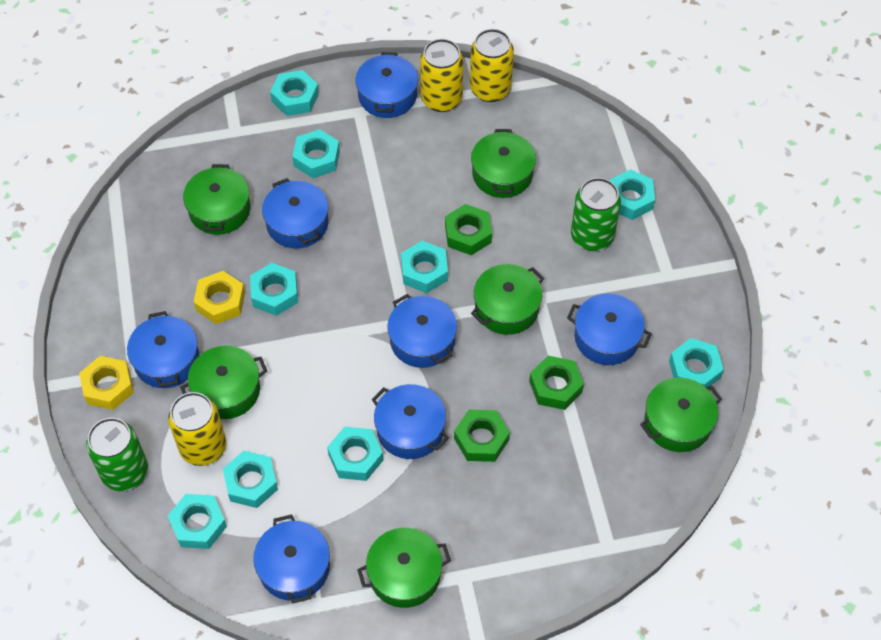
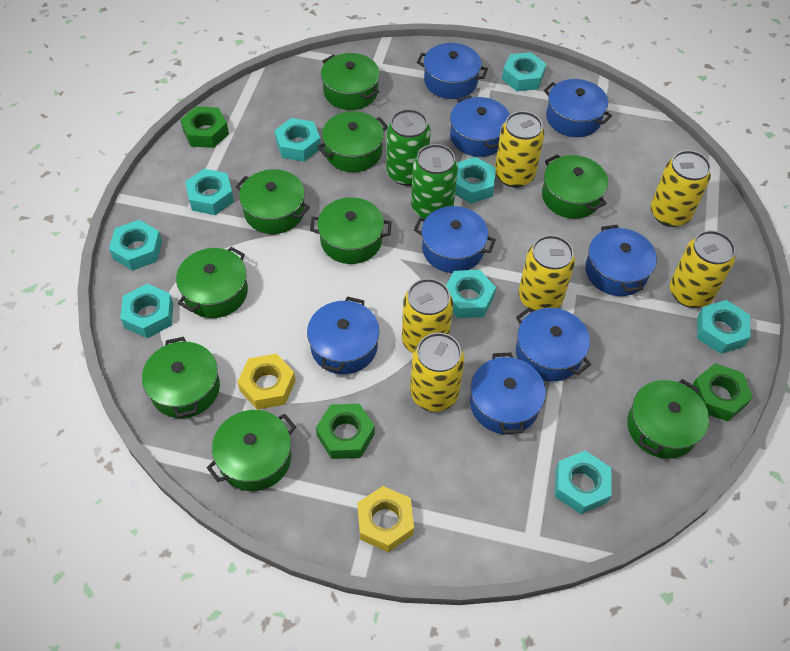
blue pot: 7 -> 8
green pot: 6 -> 9
yellow can: 3 -> 6

